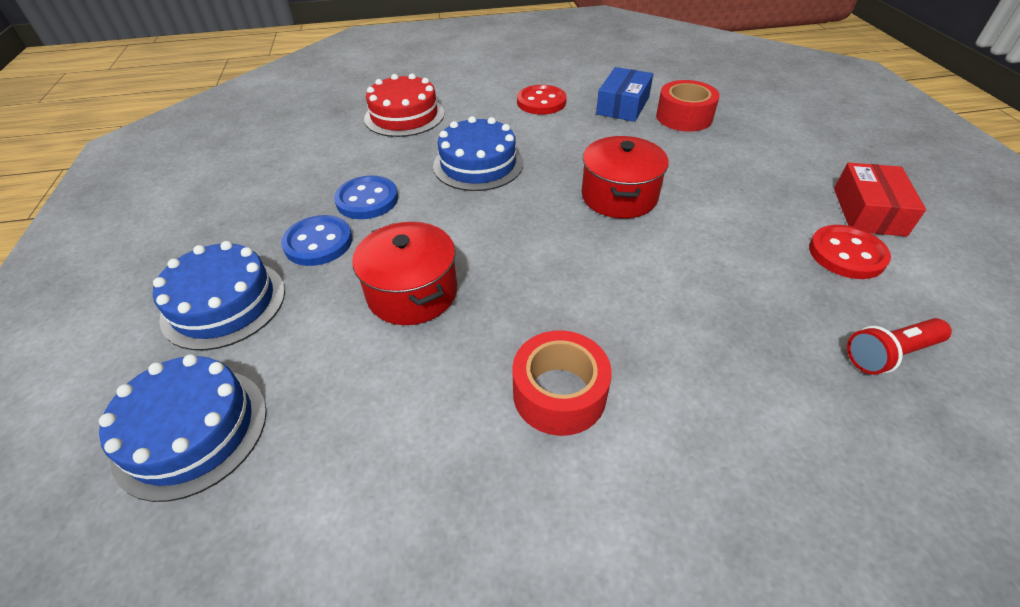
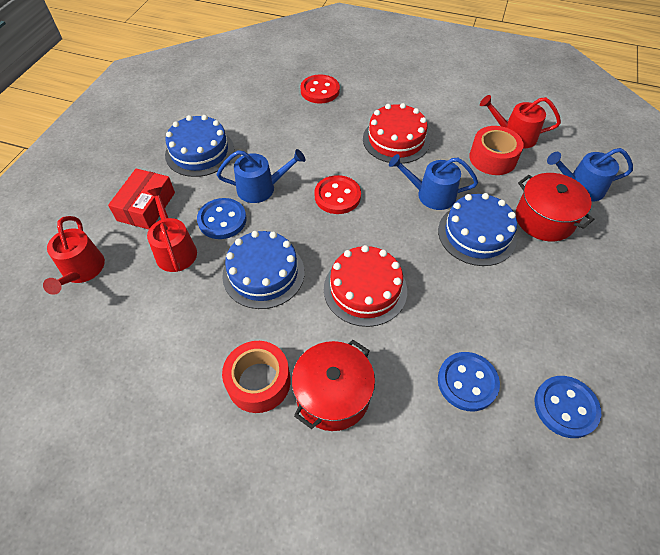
blue box: 1 -> 0
blue button: 2 -> 3
blue watering can: 0 -> 3
red cake: 1 -> 2
red flashlight: 1 -> 0
red watering can: 0 -> 3

